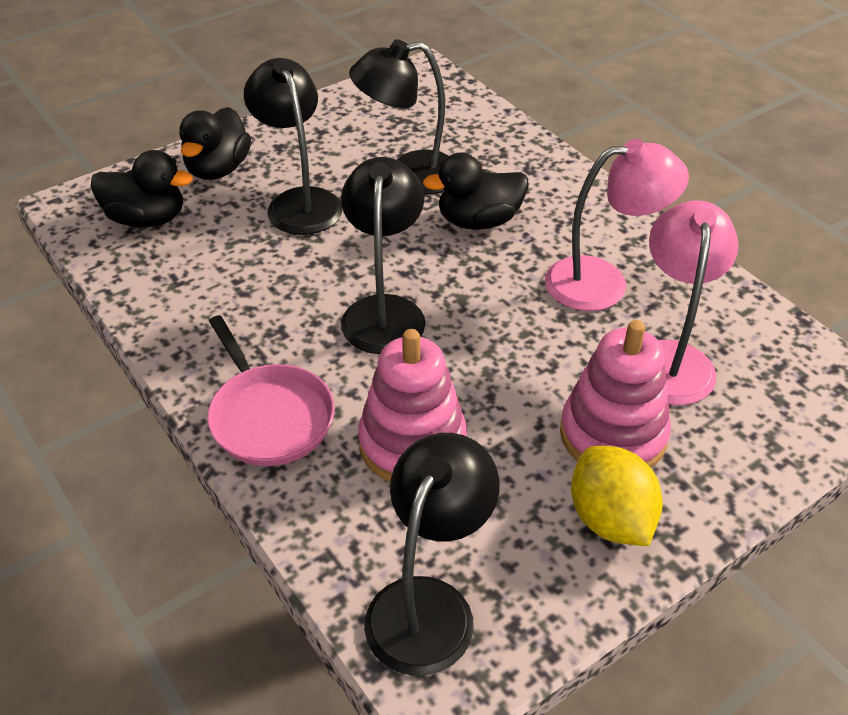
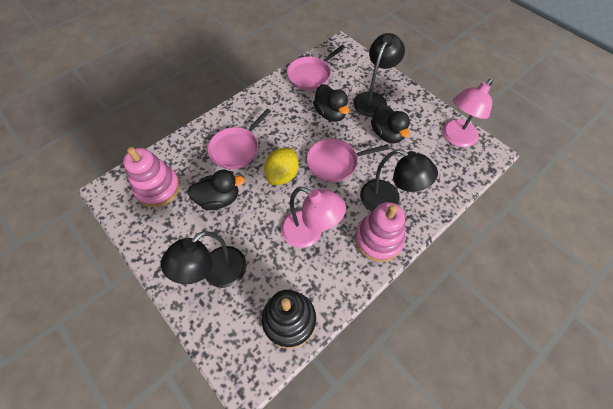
black lamp: 4 -> 3
black stacking toy: 0 -> 1
pink pan: 1 -> 3

